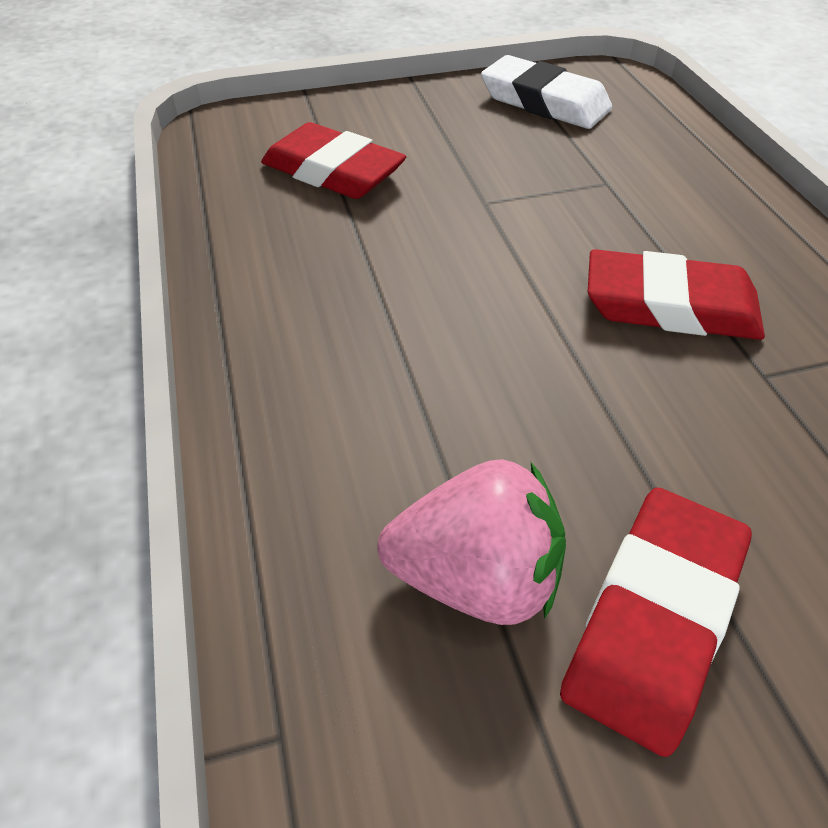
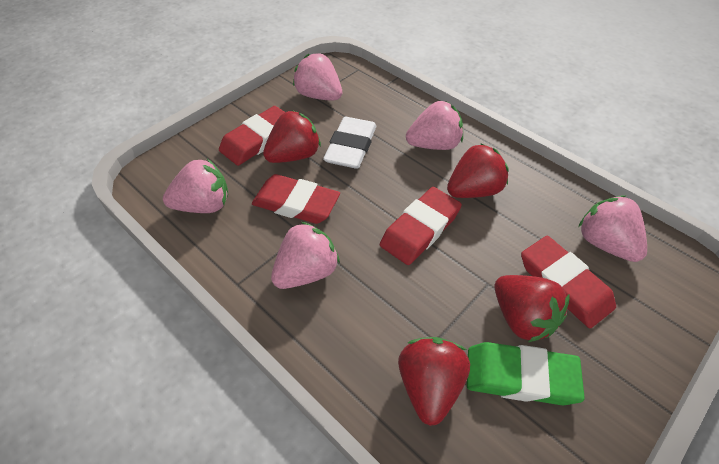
green eraser: 0 -> 1
pink strawberry: 1 -> 5
red eraser: 3 -> 4
red strawberry: 0 -> 4

